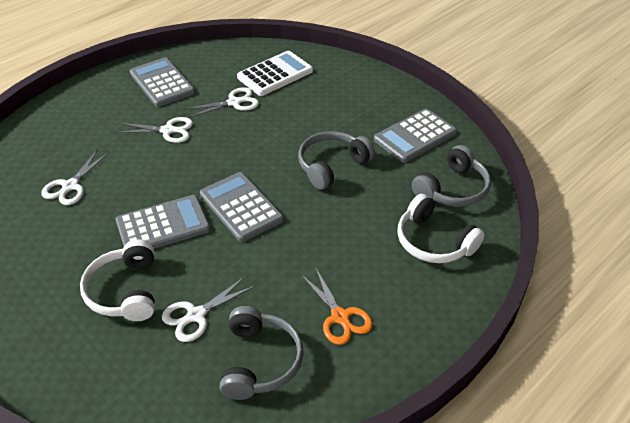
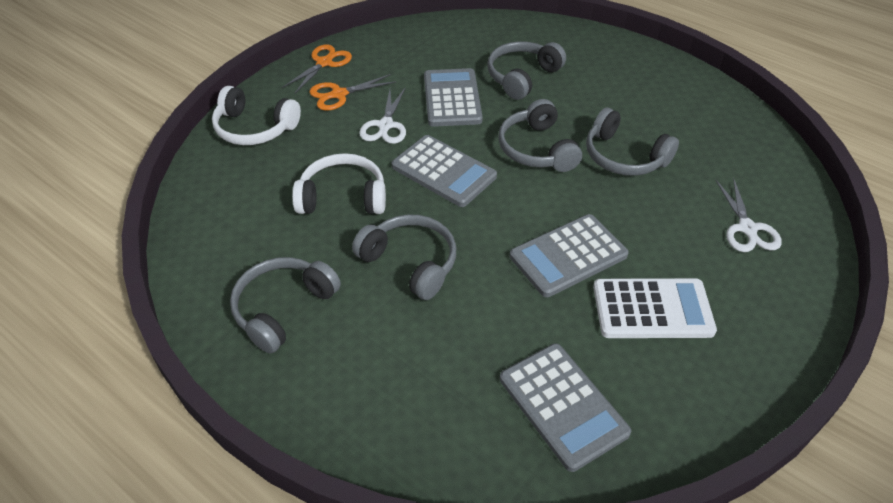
grey headphones: 3 -> 5
orange scissors: 1 -> 2
white scissors: 4 -> 2

